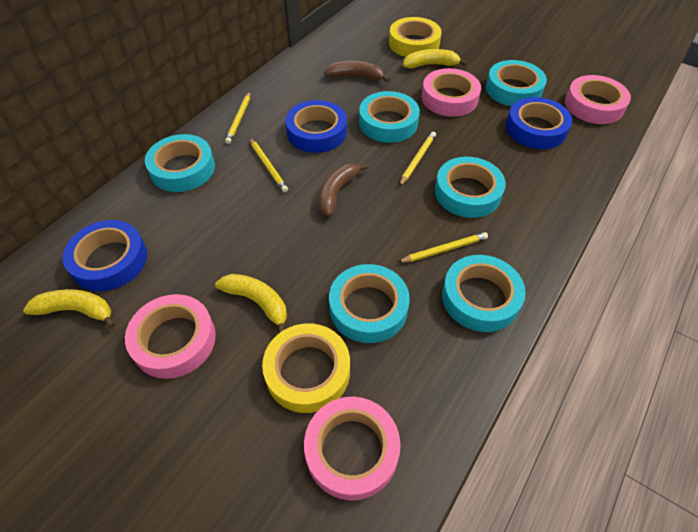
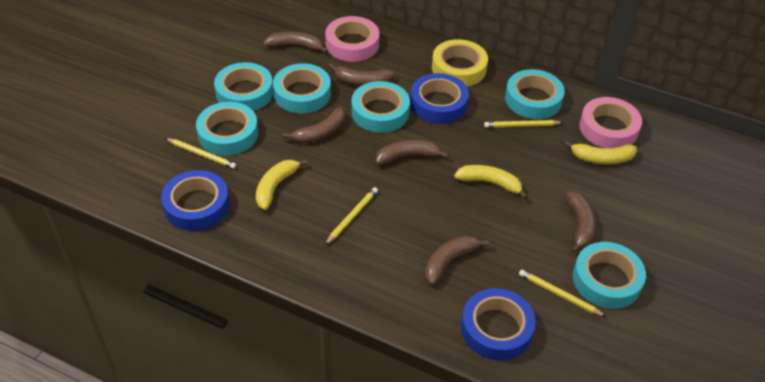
brown banana: 2 -> 6
pink tape: 4 -> 2
yellow tape: 2 -> 1

